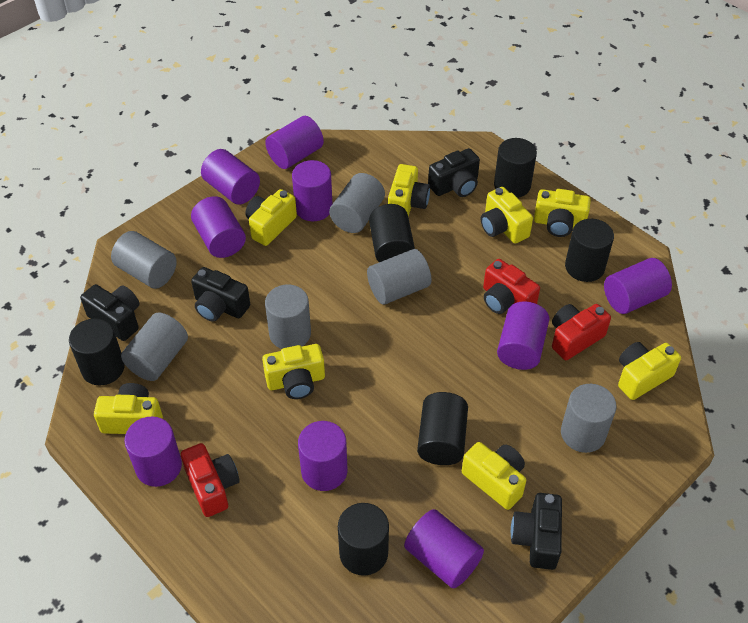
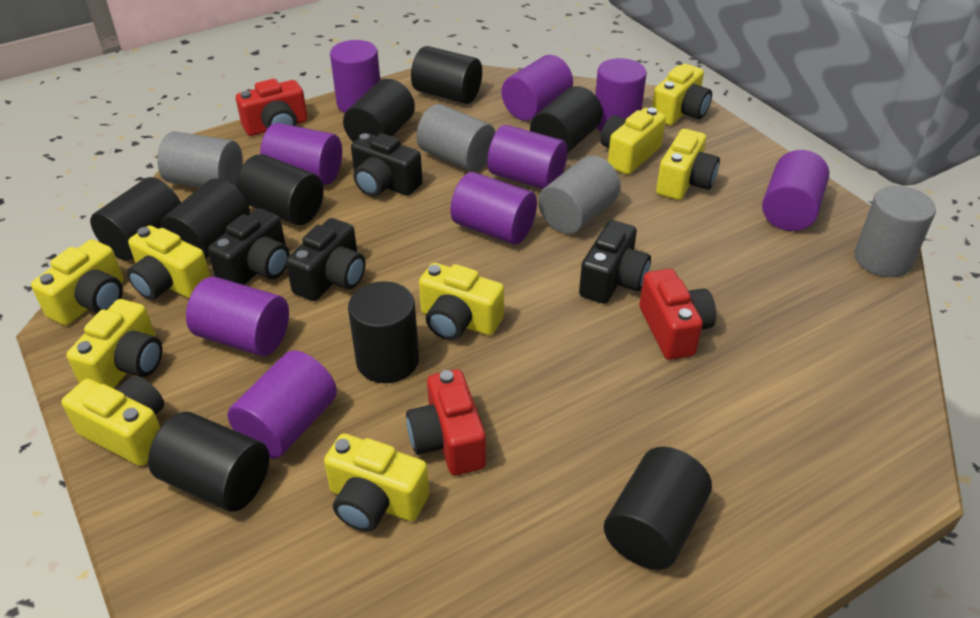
black cylinder: 6 -> 9
grey cylinder: 6 -> 4
yellow camera: 8 -> 9

